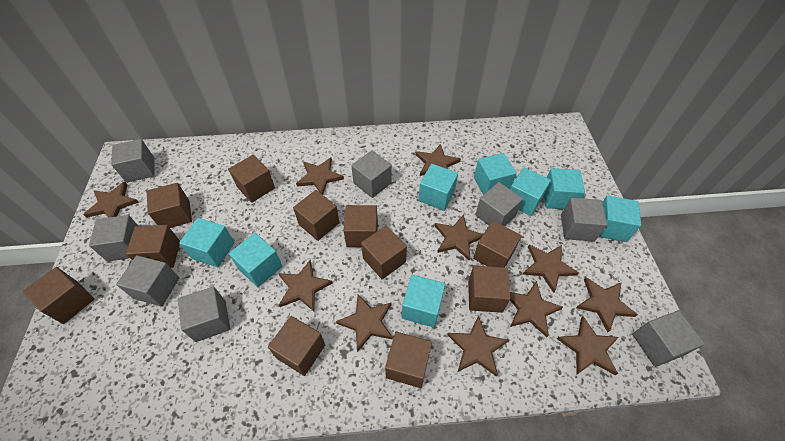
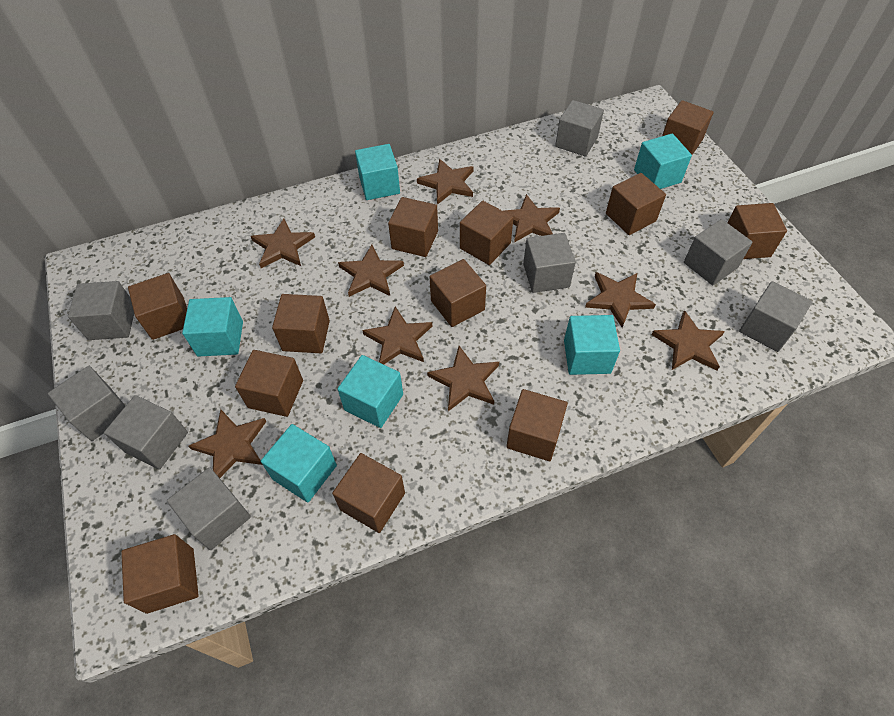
brown cube: 11 -> 12
brown star: 11 -> 9
turquoise cube: 8 -> 6

